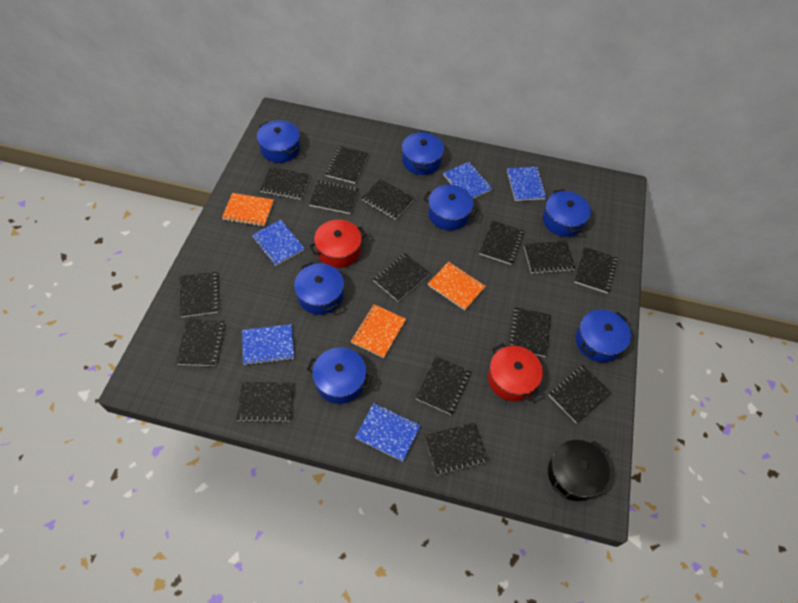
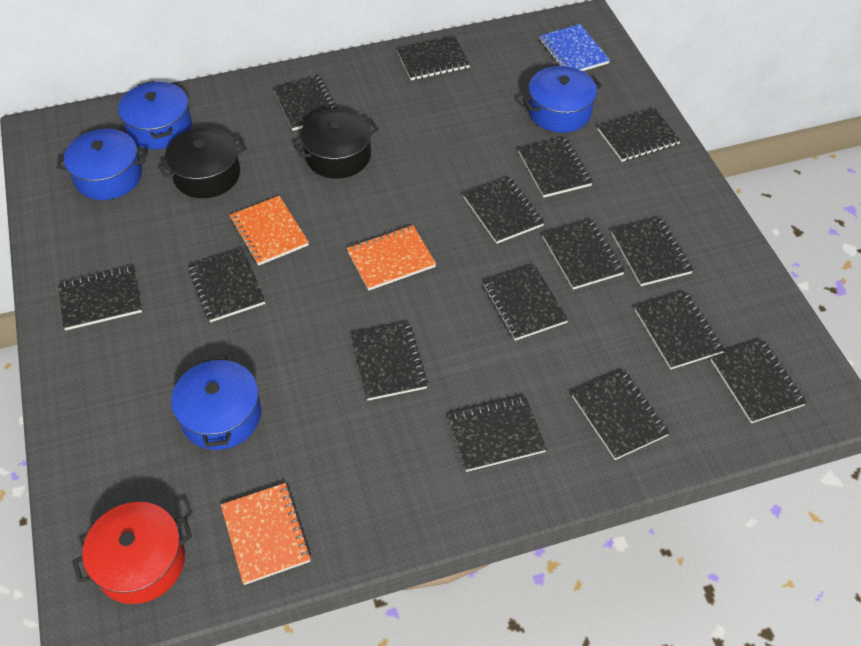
black pot: 1 -> 2
blue notebook: 5 -> 1
blue pot: 7 -> 4
red pot: 2 -> 1

